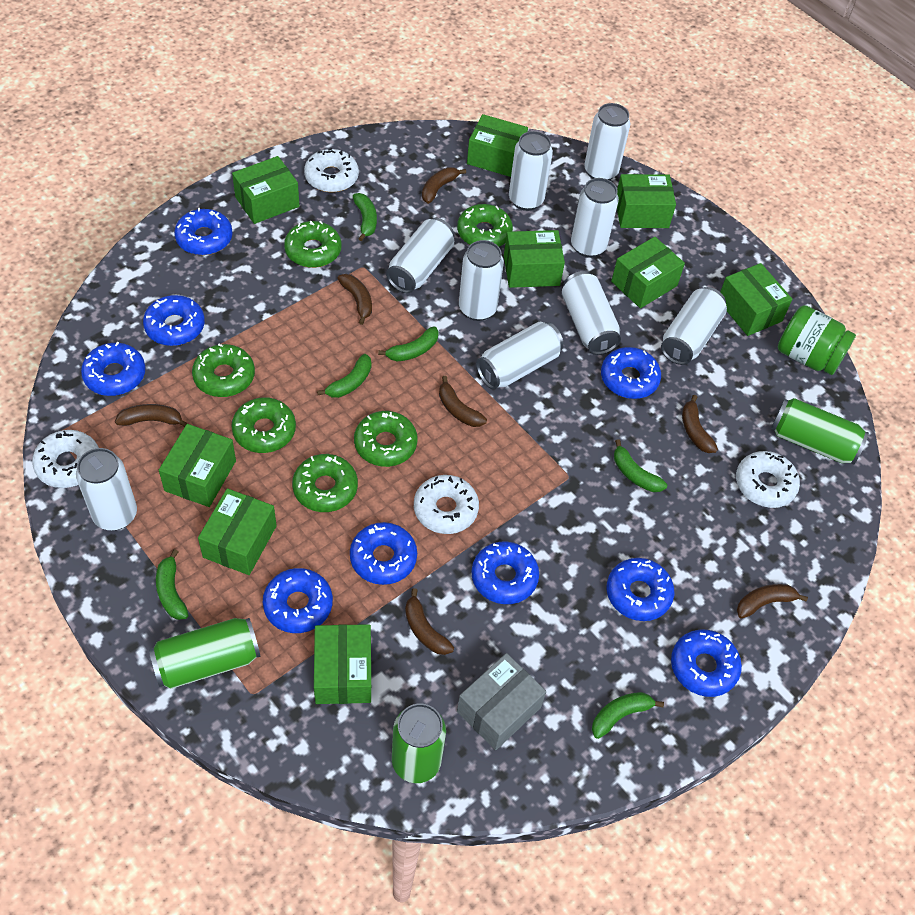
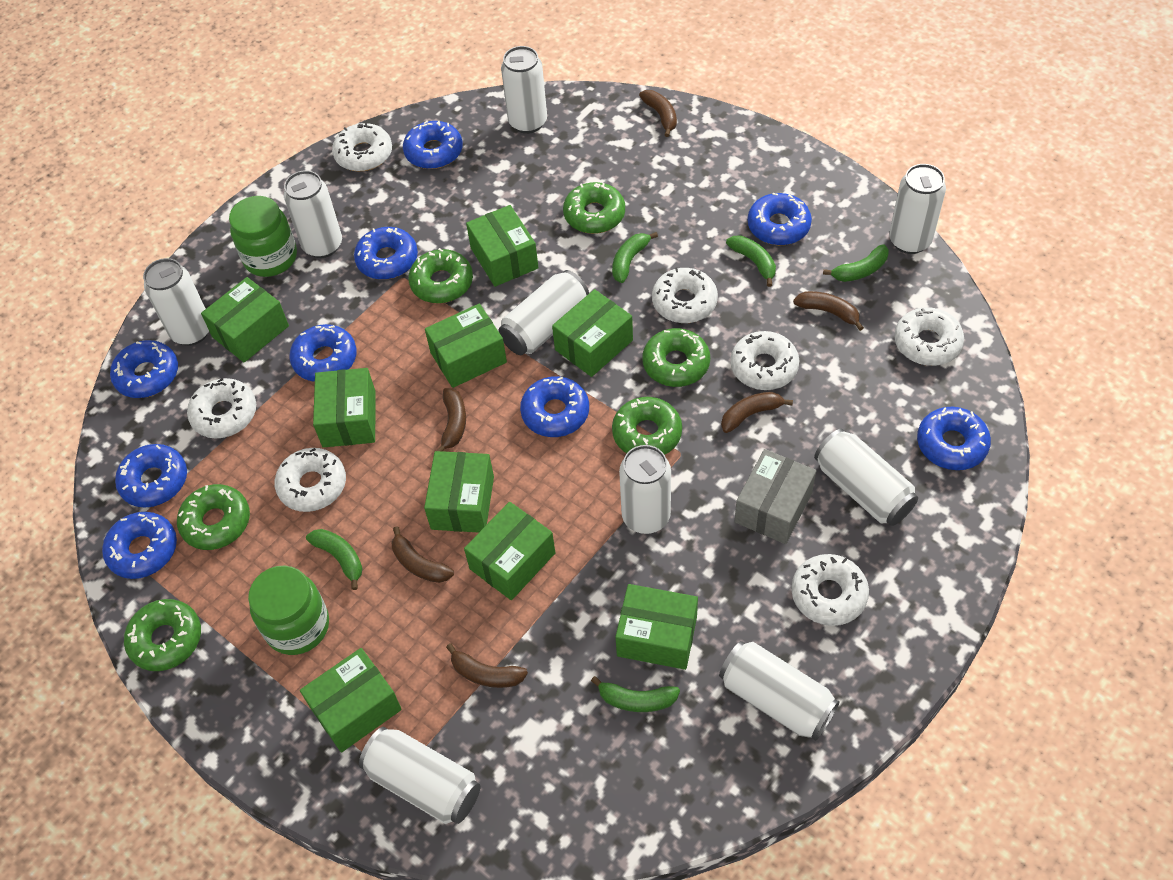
brown banana: 7 -> 6
green banana: 6 -> 5
green can: 3 -> 0
green jar: 1 -> 2
white donut: 4 -> 7

